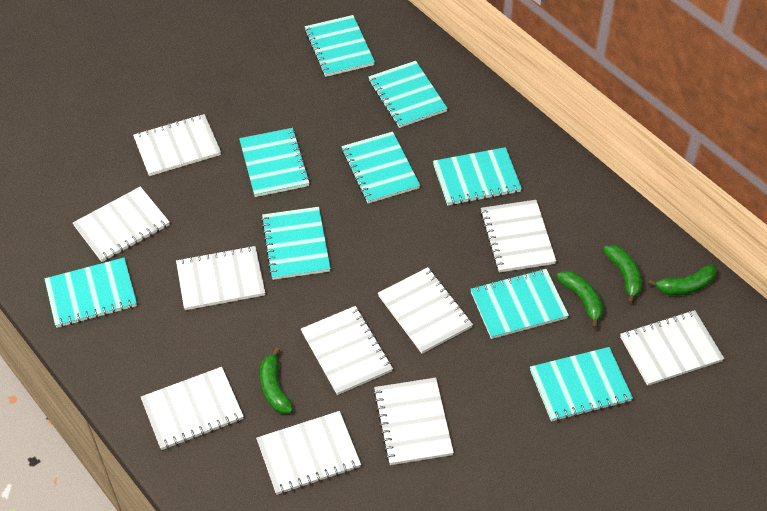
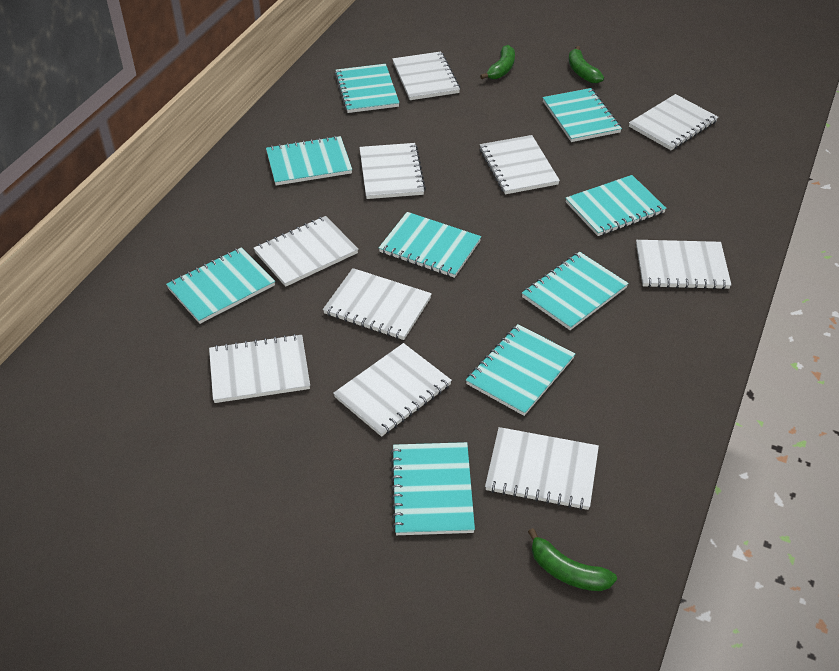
green banana: 4 -> 3

